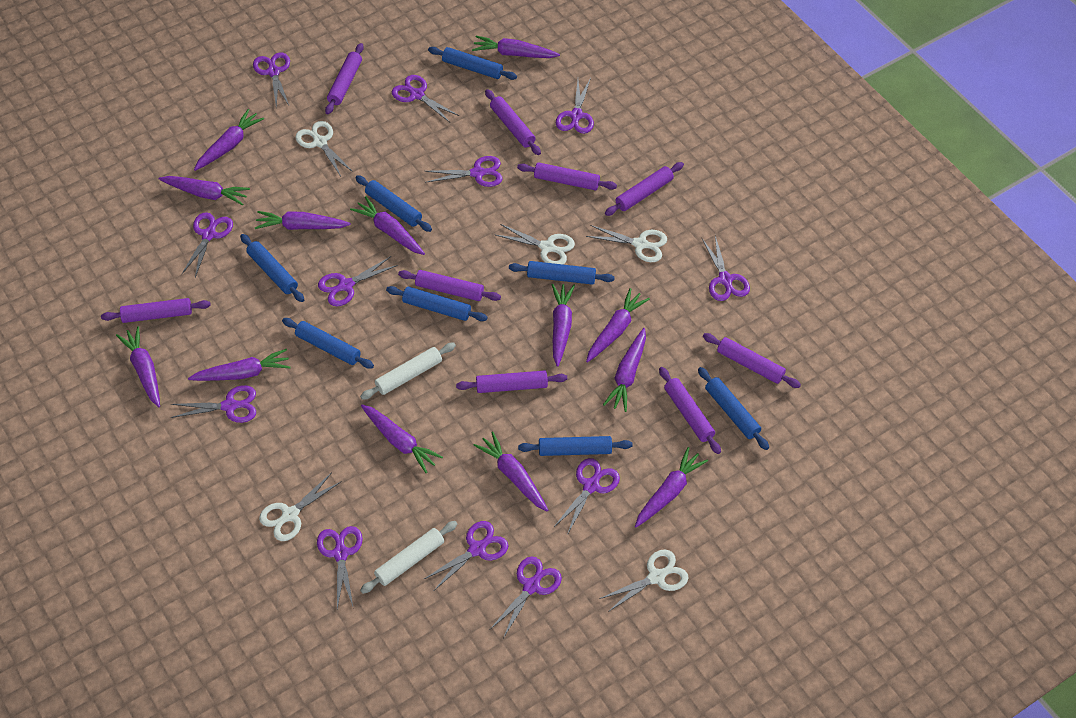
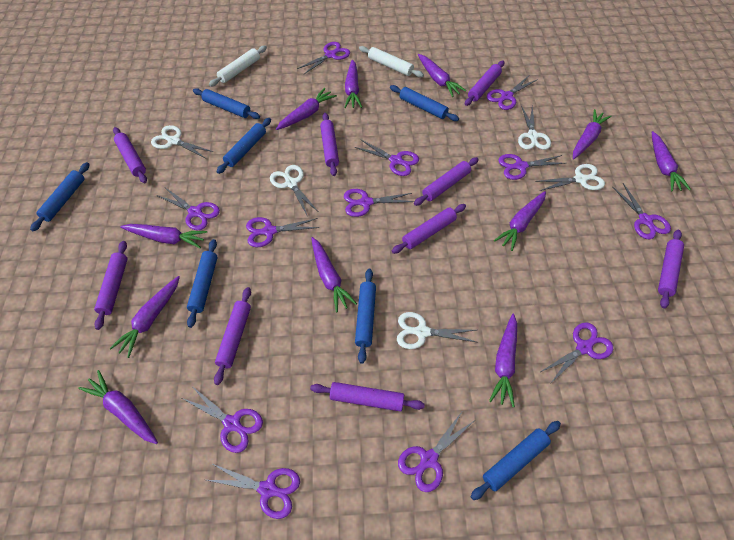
blue rolling pin: 8 -> 7
purple carrot: 13 -> 11

